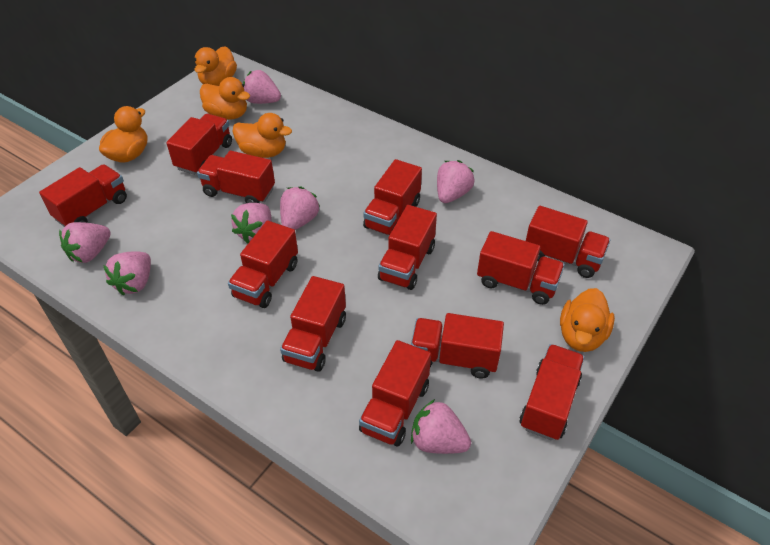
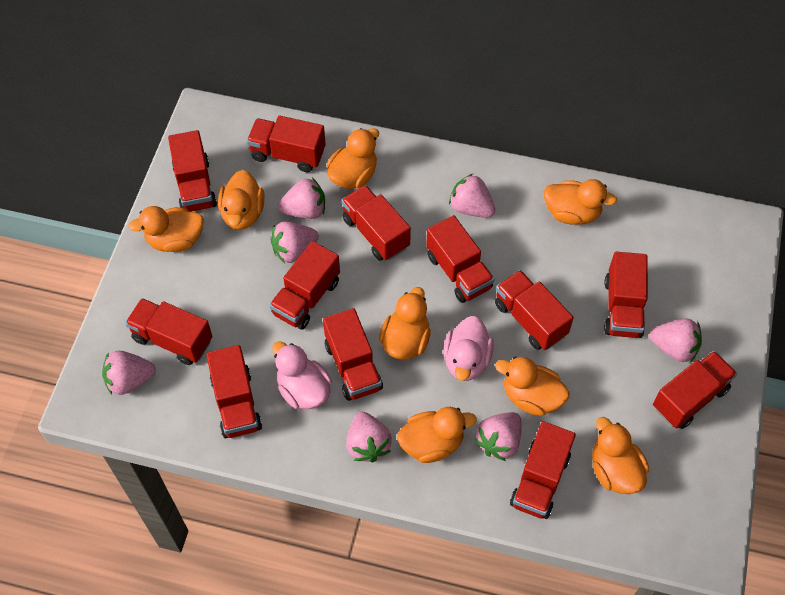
orange duck: 5 -> 8
pink duck: 0 -> 2

